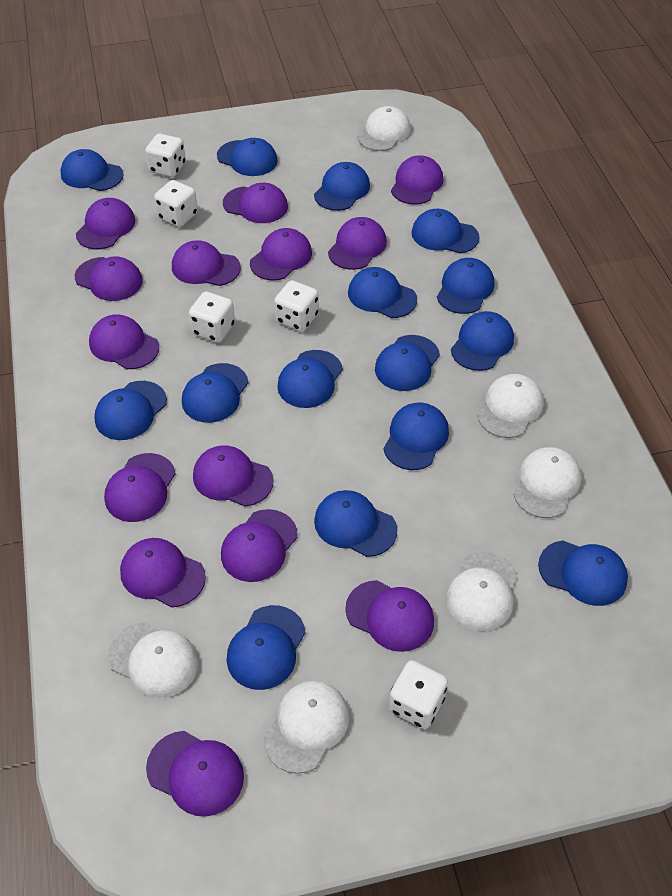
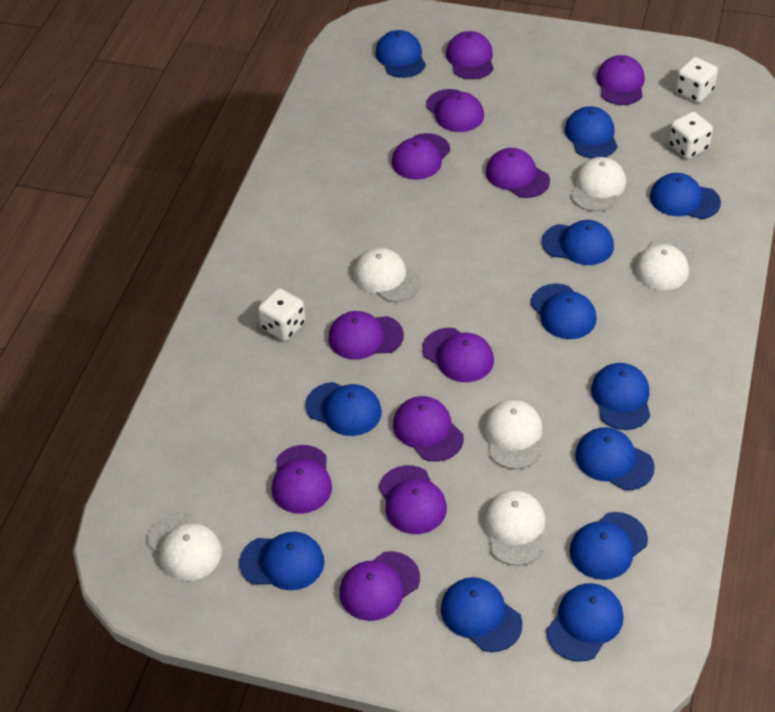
blue cap: 15 -> 12
purple cap: 14 -> 11
white dice: 5 -> 3

